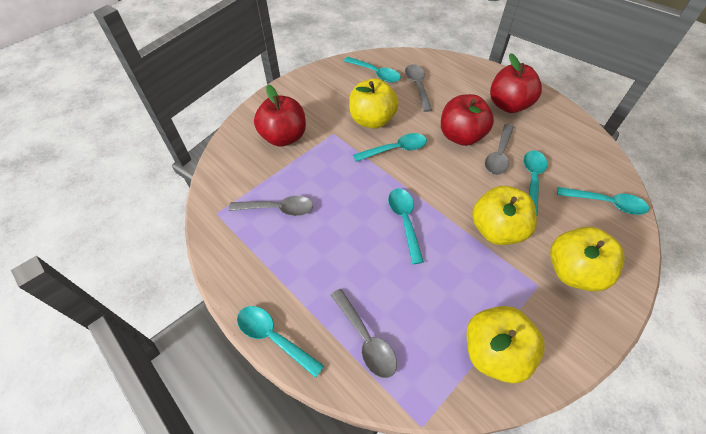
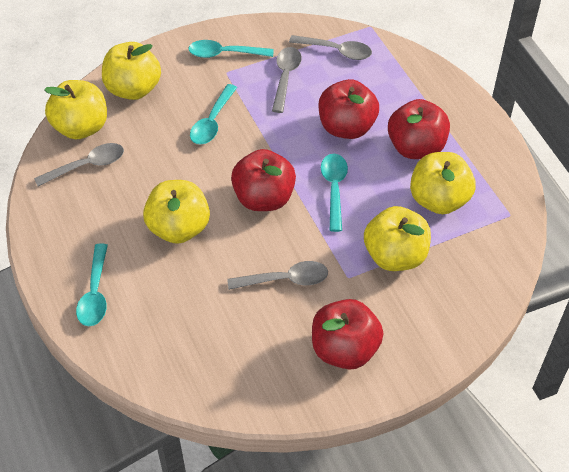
red apple: 3 -> 4
turquoise spoon: 6 -> 4
yellow apple: 4 -> 5

